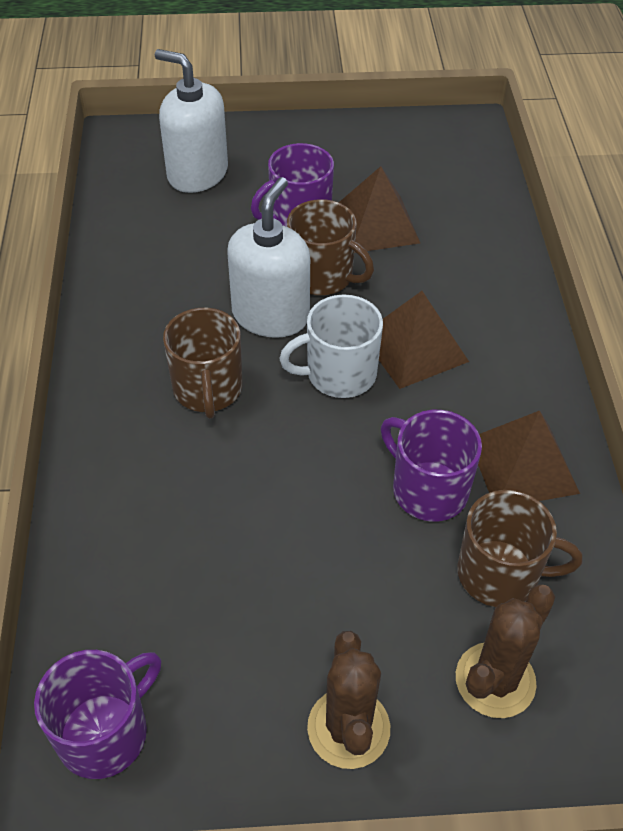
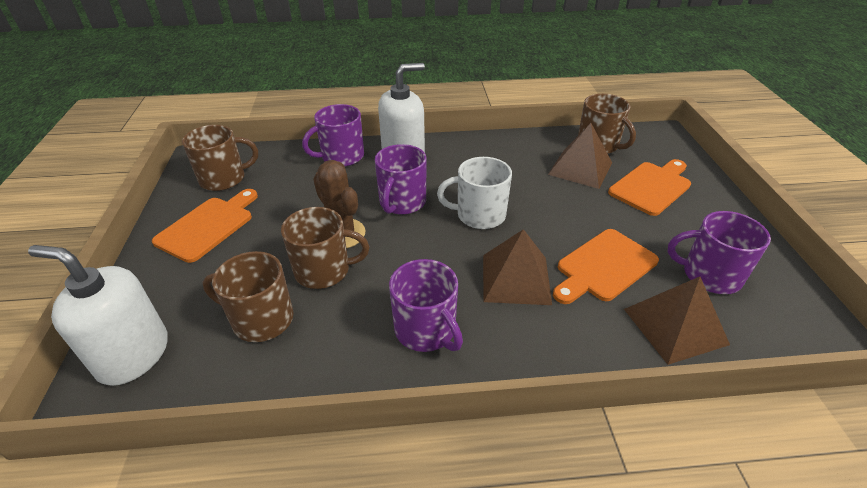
brown cactus: 2 -> 1
brown mug: 3 -> 4
orange cutting board: 0 -> 3
purple mug: 3 -> 4

